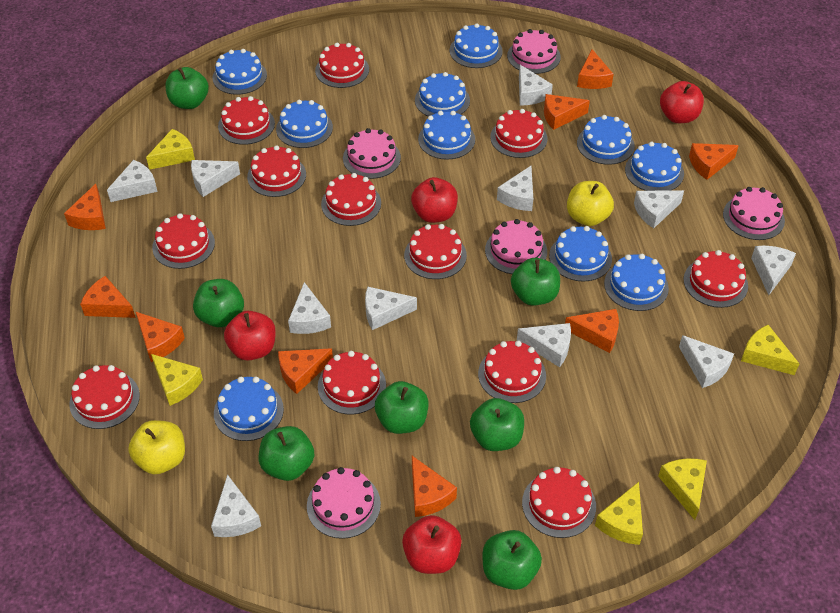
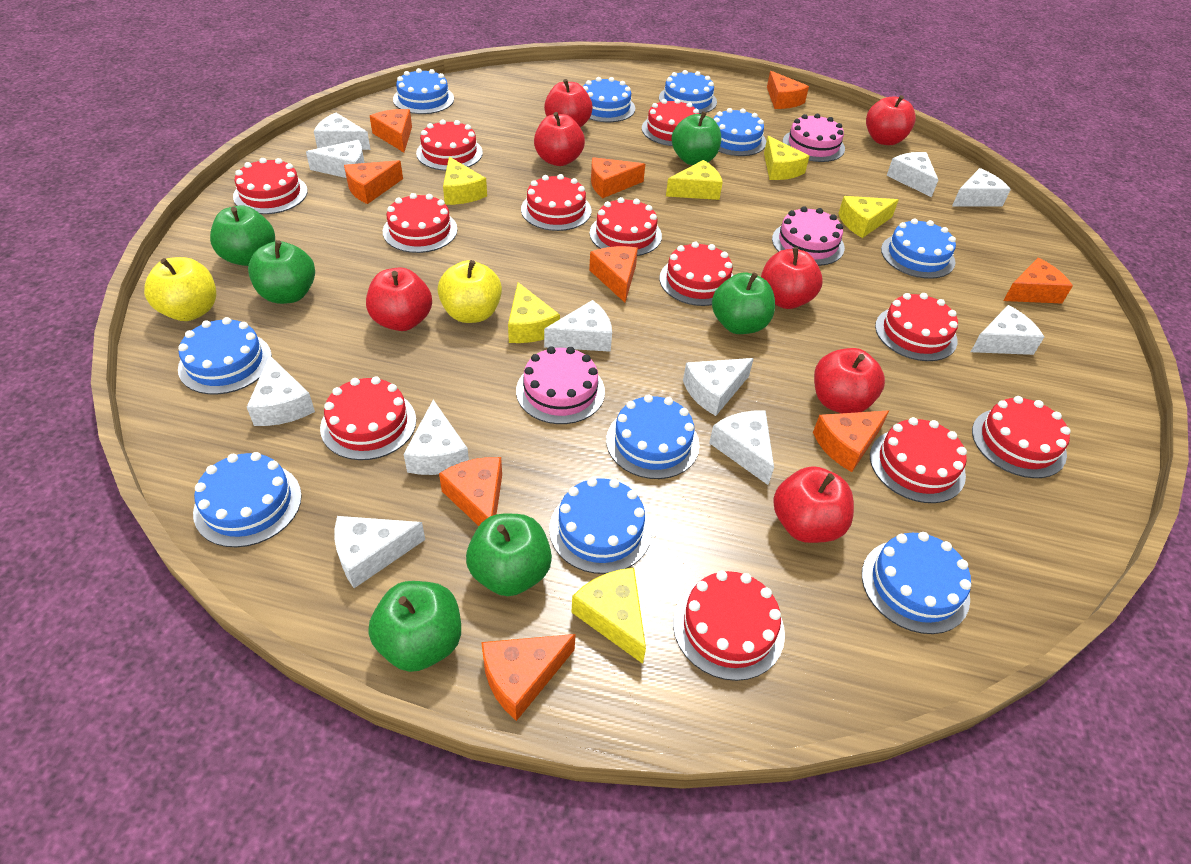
green apple: 7 -> 6
pink cake: 5 -> 3
red apple: 4 -> 7
yellow cheese: 5 -> 6

